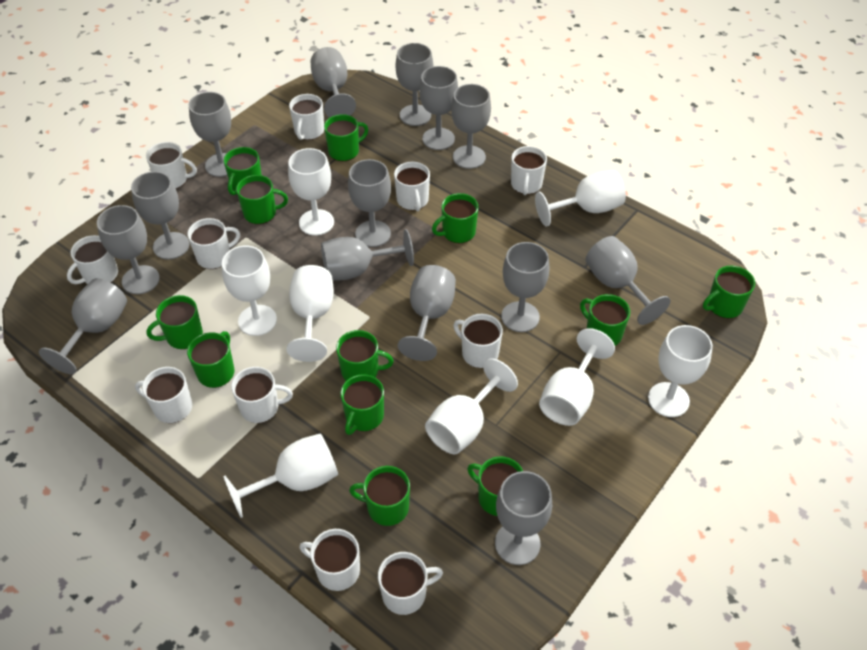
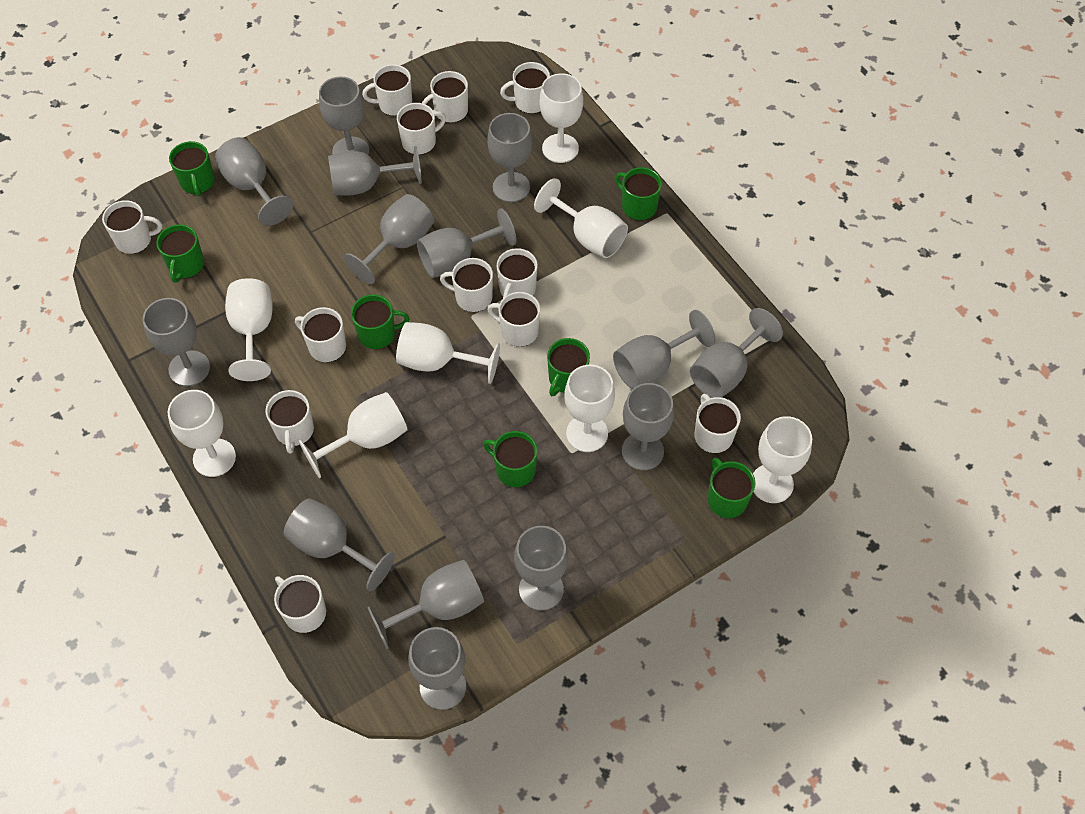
green mug: 12 -> 7
white mug: 11 -> 12

